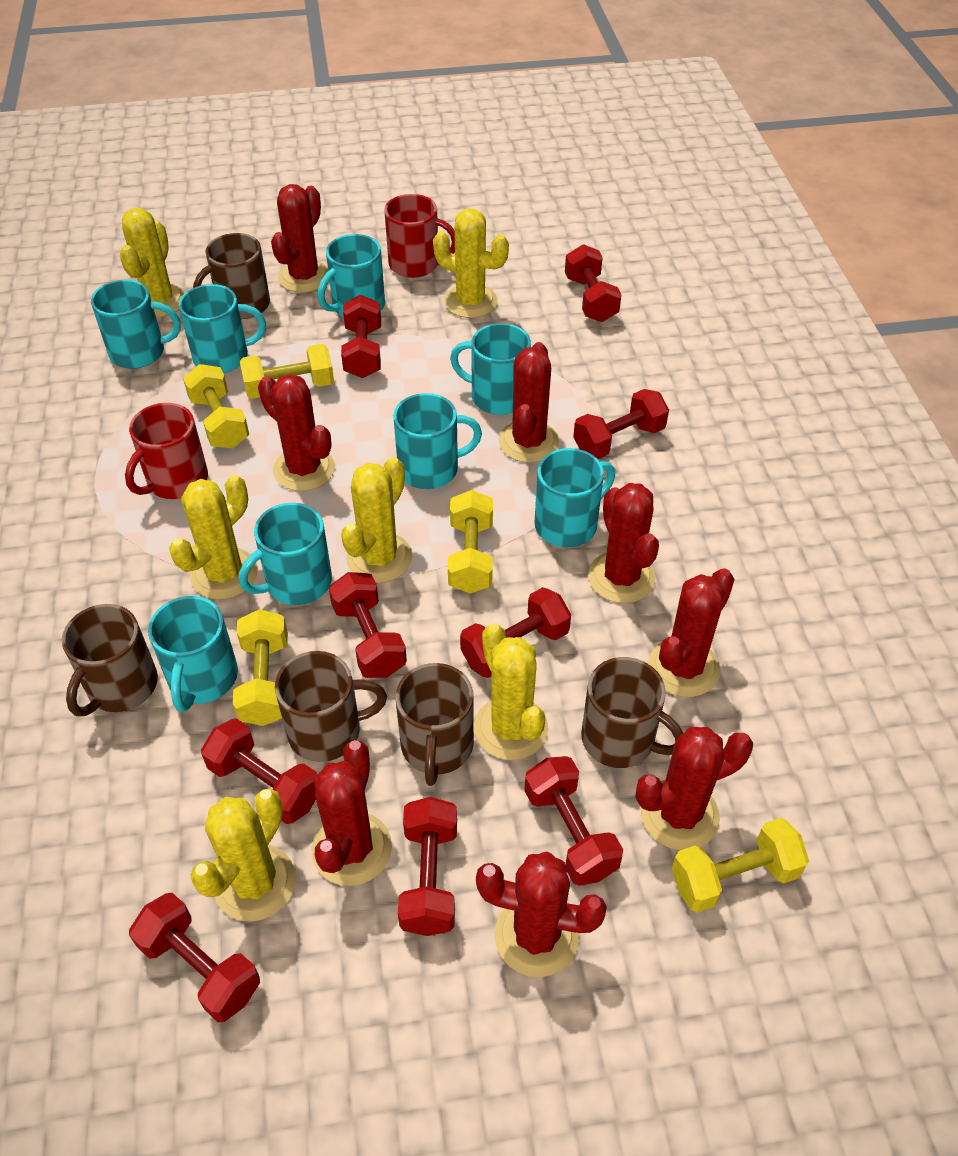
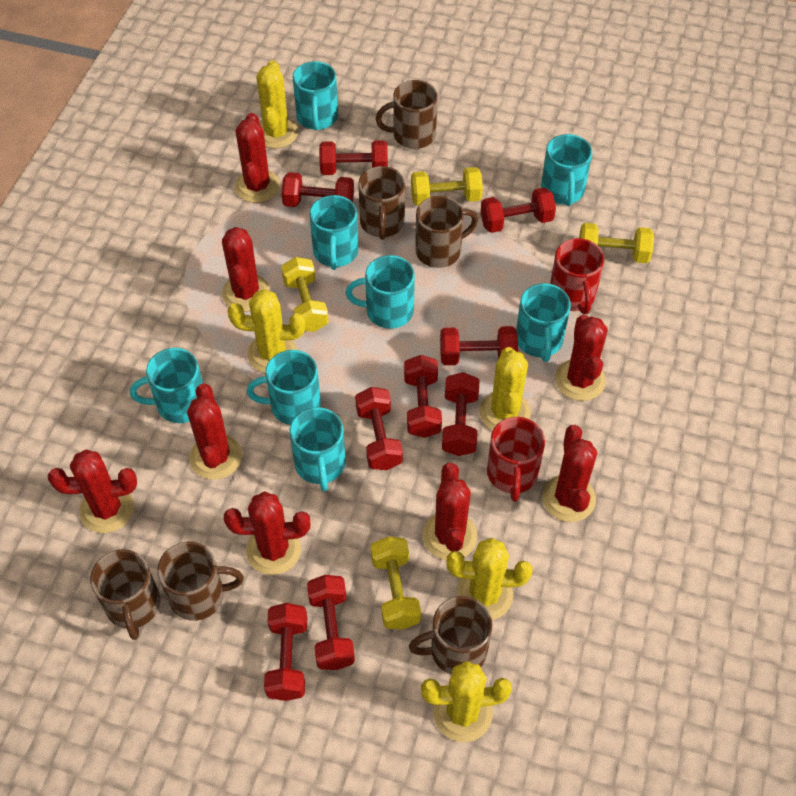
brown mug: 5 -> 6
yellow cactus: 6 -> 5
yellow dumbbell: 5 -> 4

